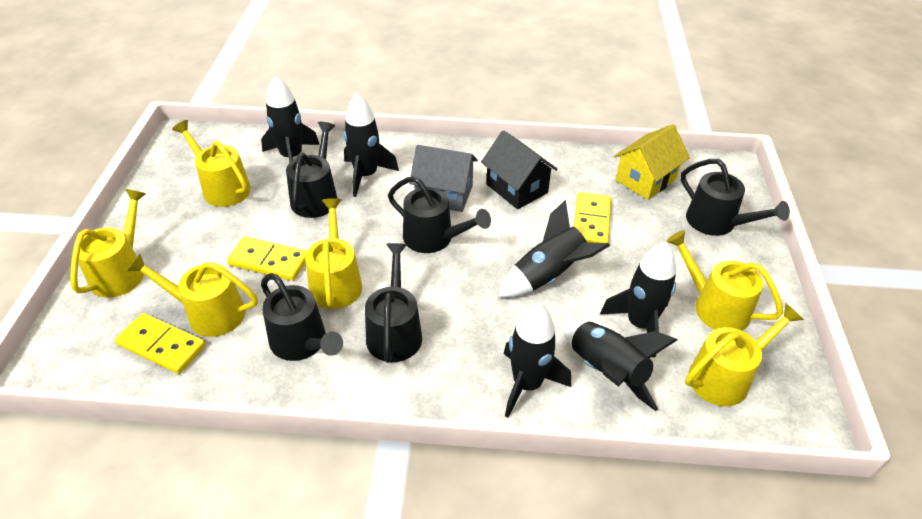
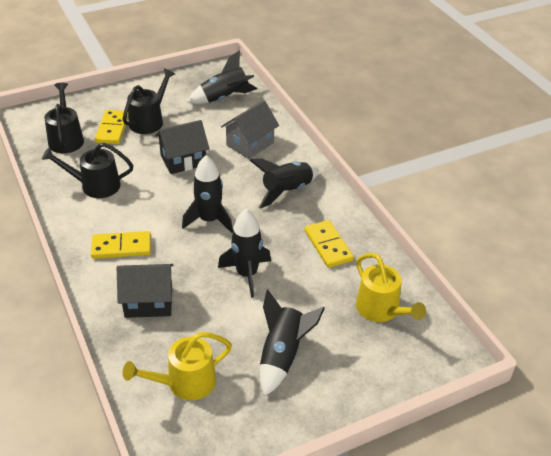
black house: 1 -> 2
black rocket: 6 -> 5
black watering can: 5 -> 3
yellow house: 1 -> 0
yellow watering can: 6 -> 2

